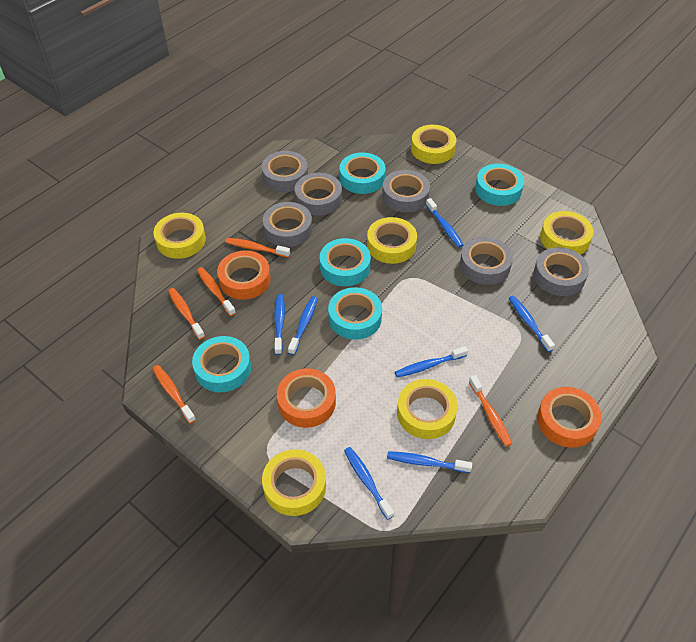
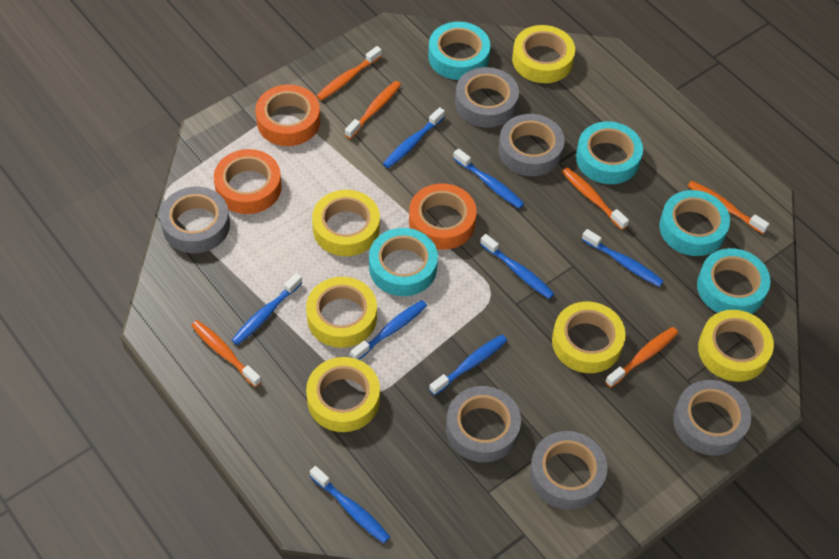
blue toothbrush: 7 -> 8
orange toothbrush: 5 -> 6

